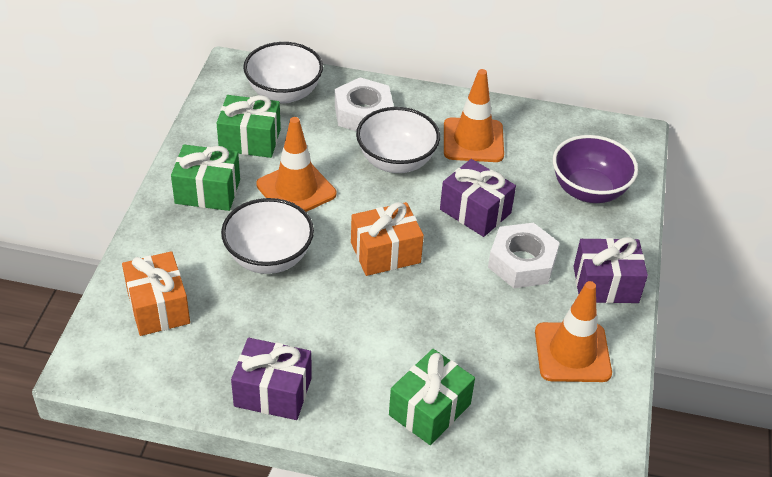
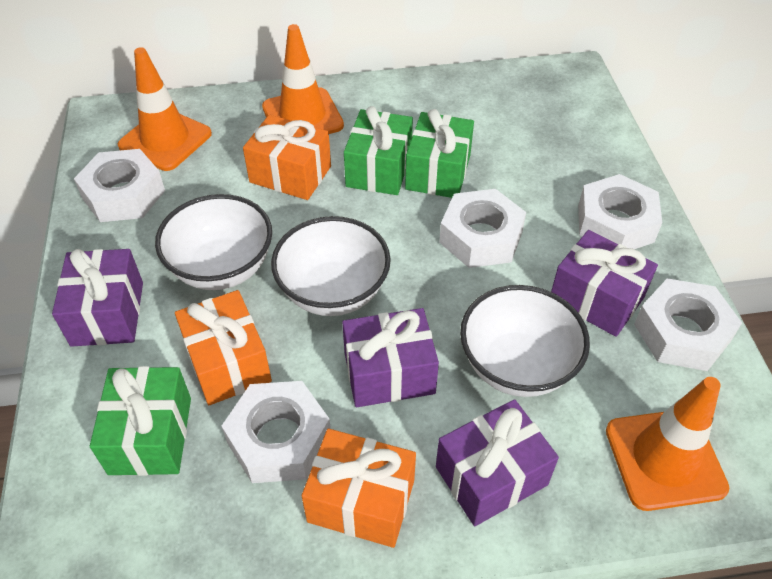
orange gift: 2 -> 3
purple bowl: 1 -> 0
purple gift: 3 -> 4
white nut: 2 -> 5

